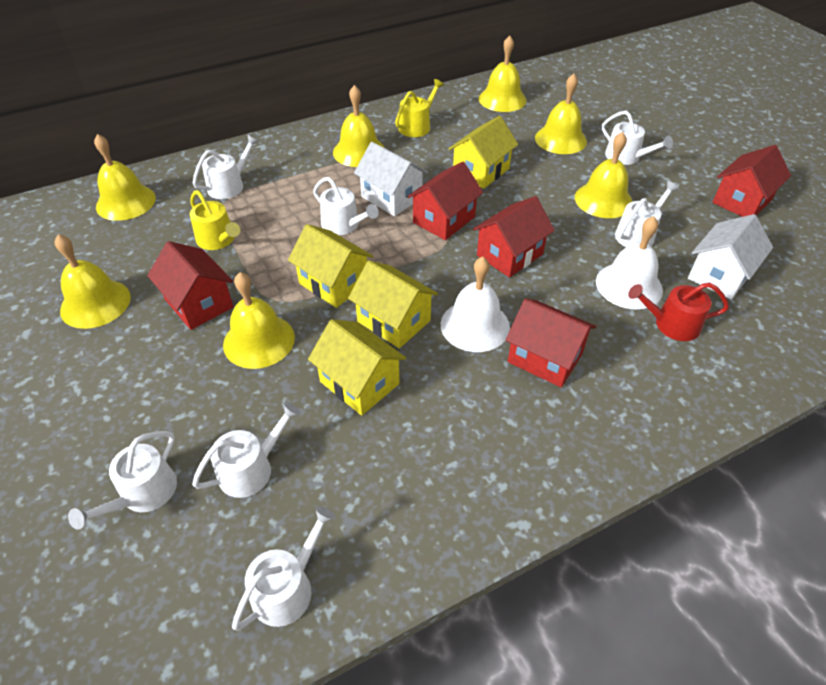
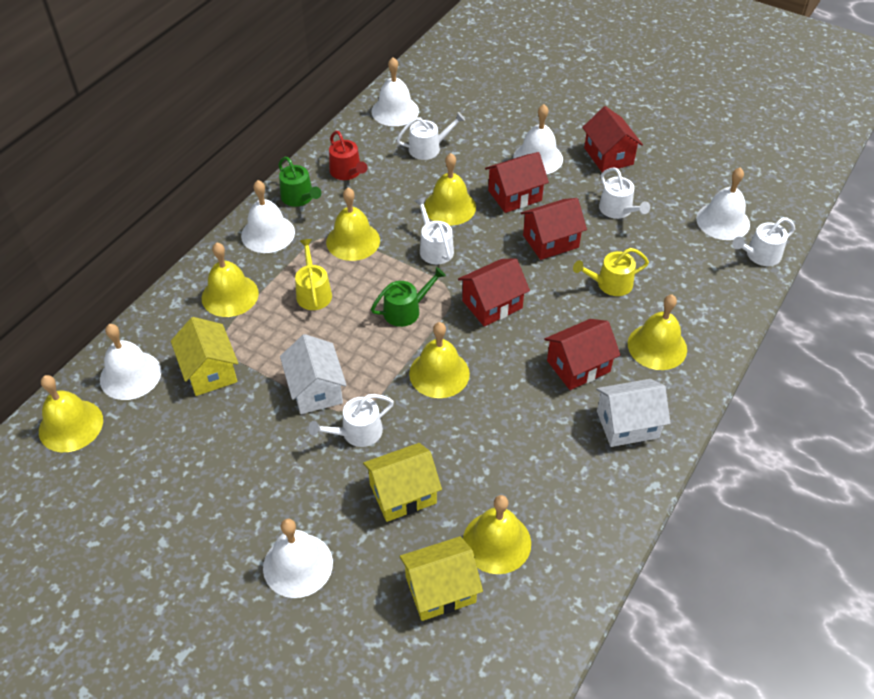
green watering can: 0 -> 2
white bell: 2 -> 6
white watering can: 7 -> 5
yellow house: 4 -> 3

